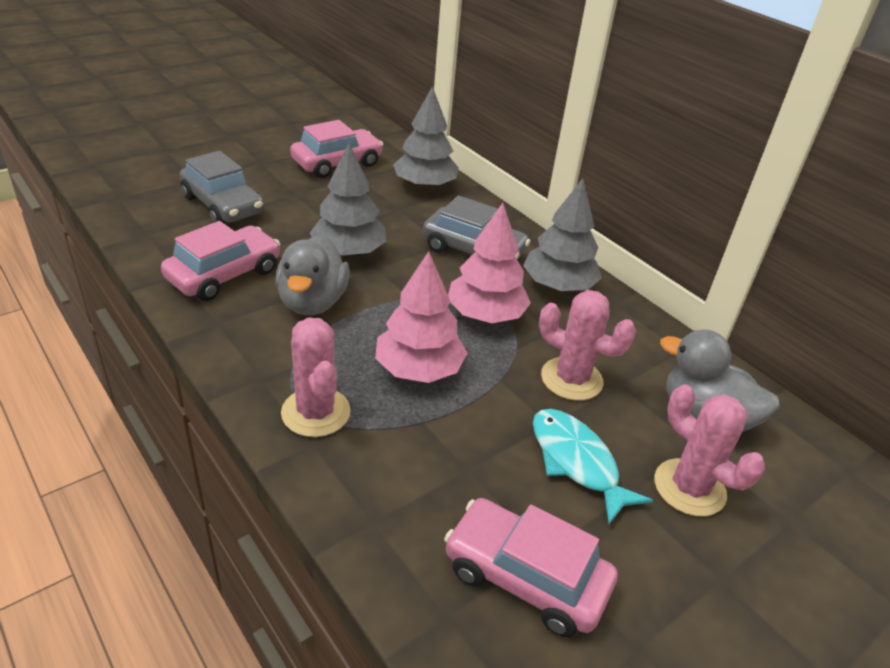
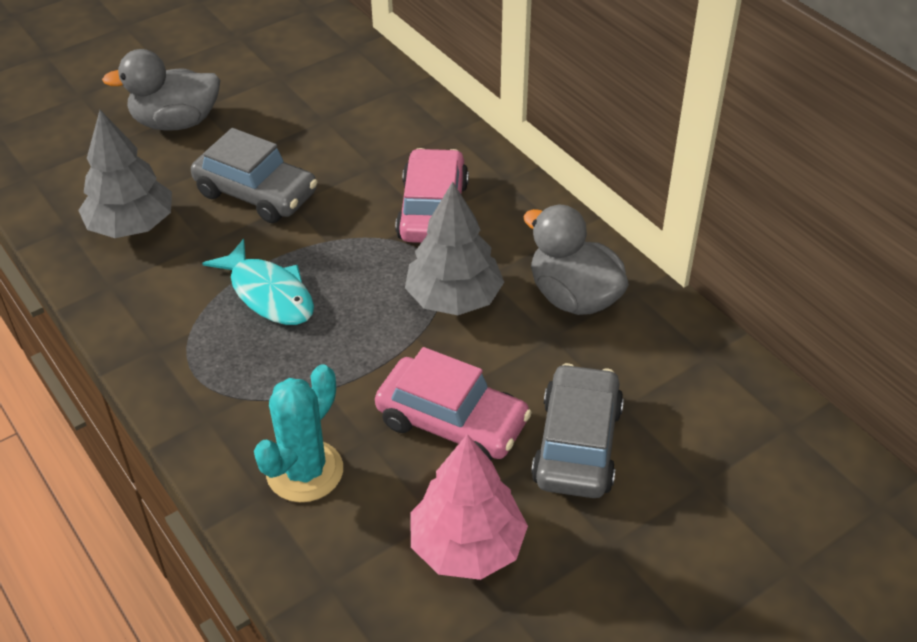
grey tree: 3 -> 2
pink cactus: 3 -> 0
pink car: 3 -> 2
pink tree: 2 -> 1
turquoise cactus: 0 -> 1

